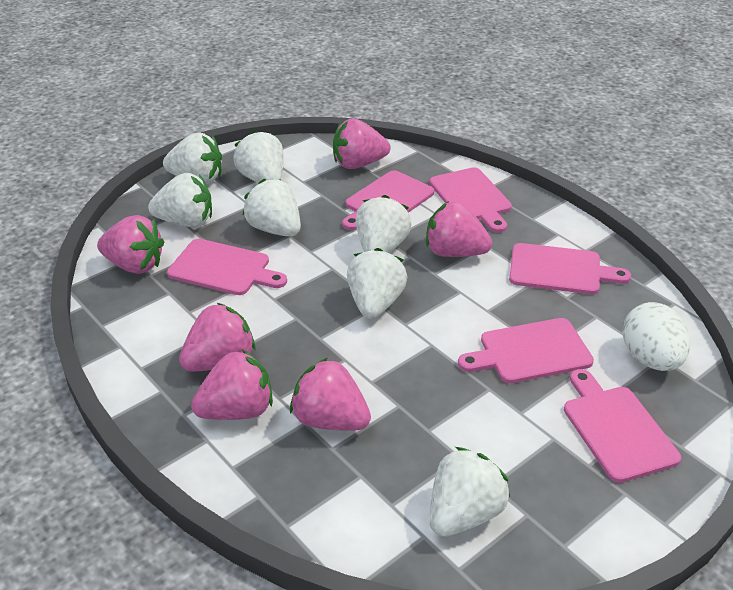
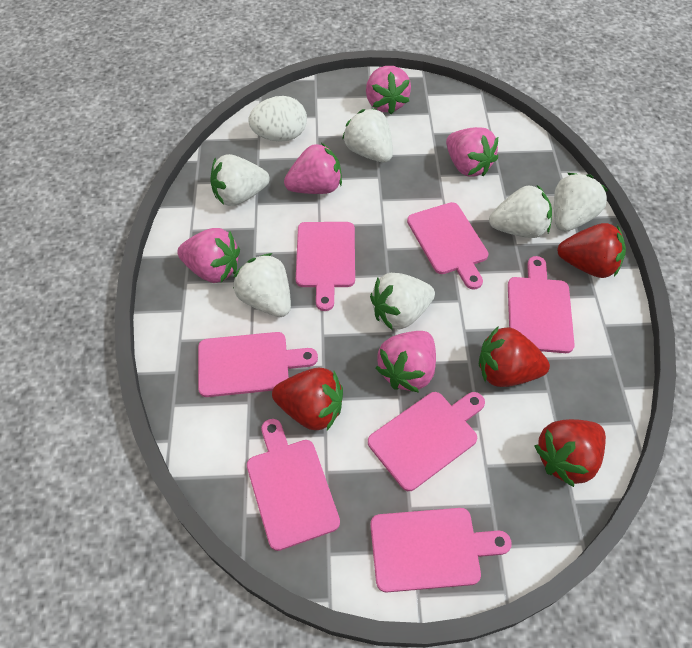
pink cutting board: 6 -> 7
pink strawberry: 6 -> 5
red strawberry: 0 -> 4
white strawberry: 7 -> 6

